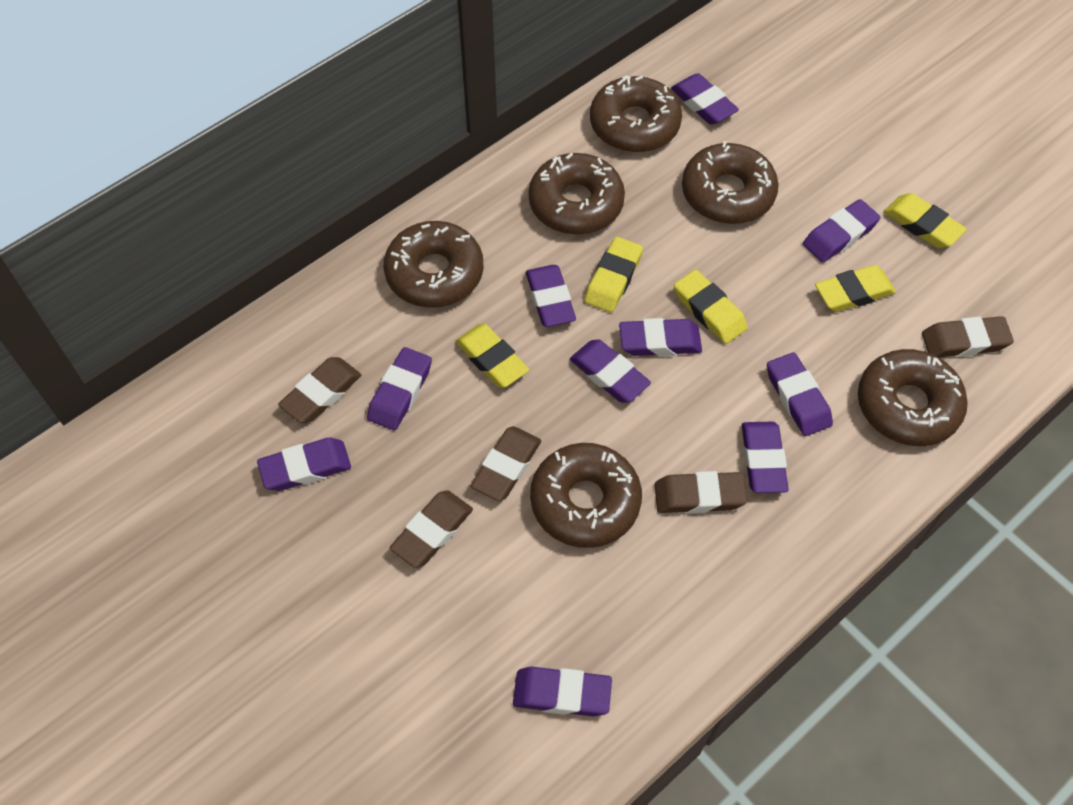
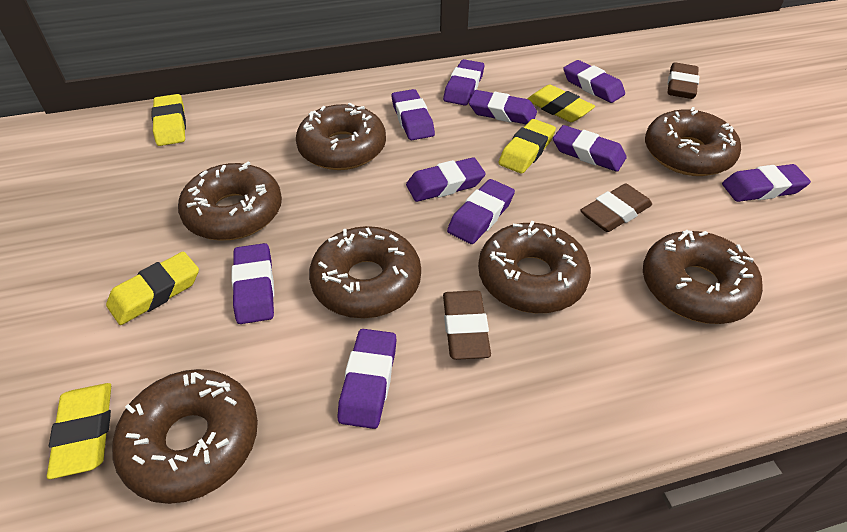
brown donut: 6 -> 7
brown eraser: 5 -> 3

